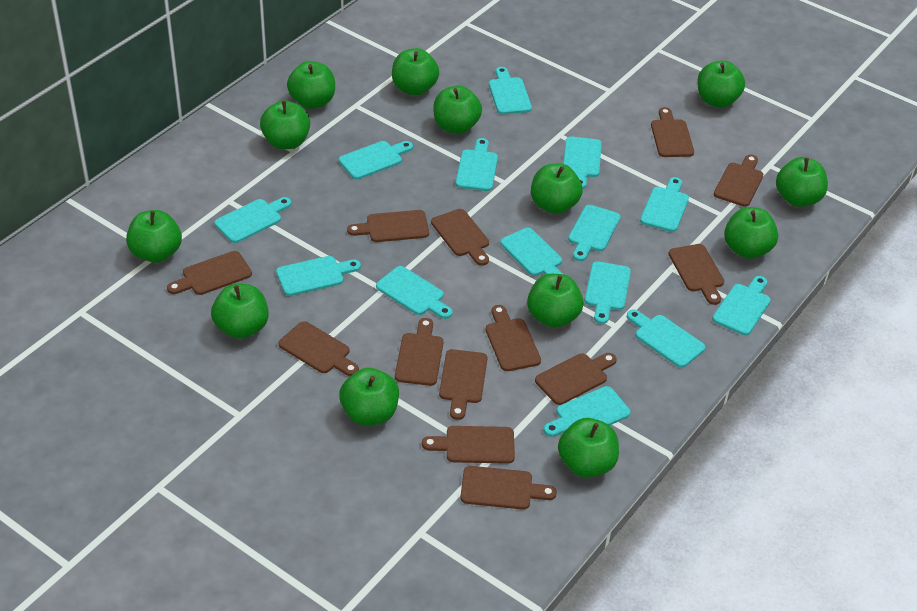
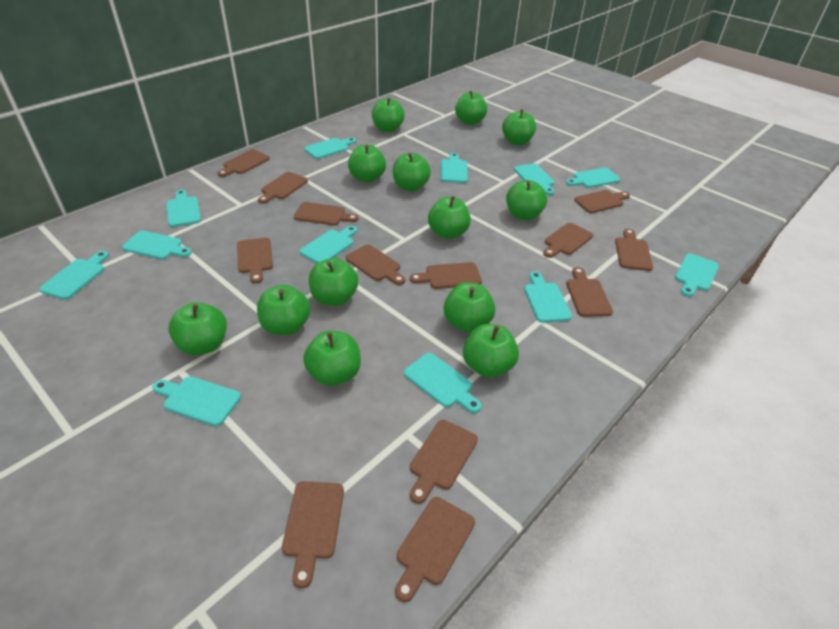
turquoise cutting board: 14 -> 12

